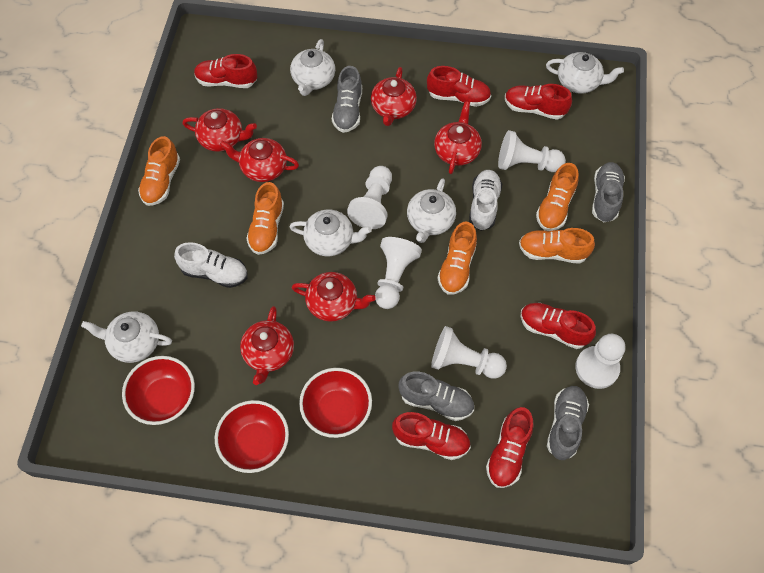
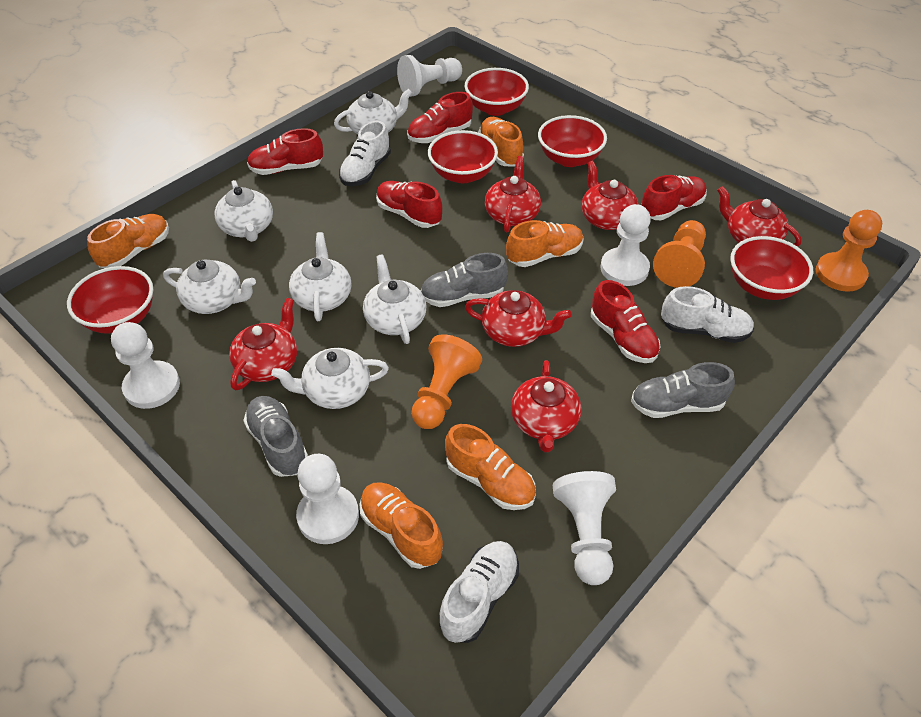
grey shoe: 4 -> 3
orange pawn: 0 -> 3
red bowl: 3 -> 5
red shoe: 6 -> 5
white shoe: 2 -> 3
white teapot: 5 -> 6

